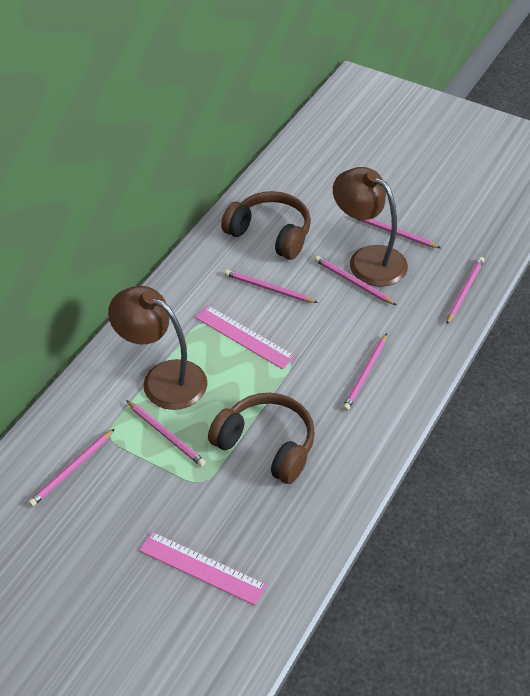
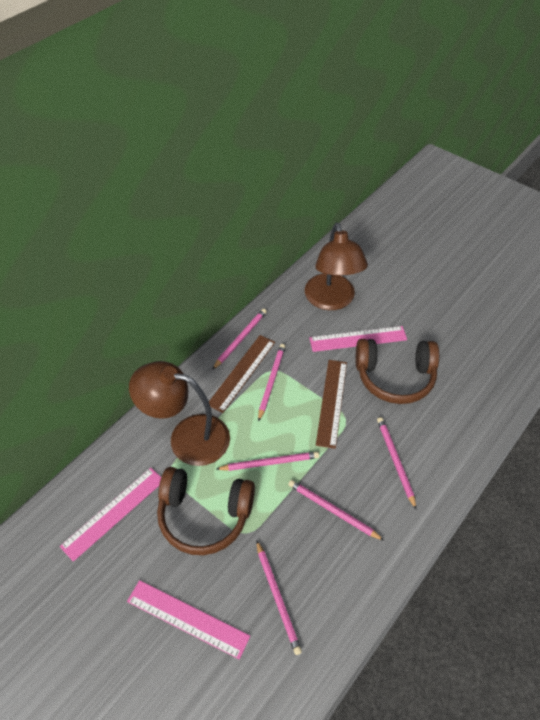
brown ruler: 0 -> 2
pink pencil: 7 -> 6
pink ruler: 2 -> 3

